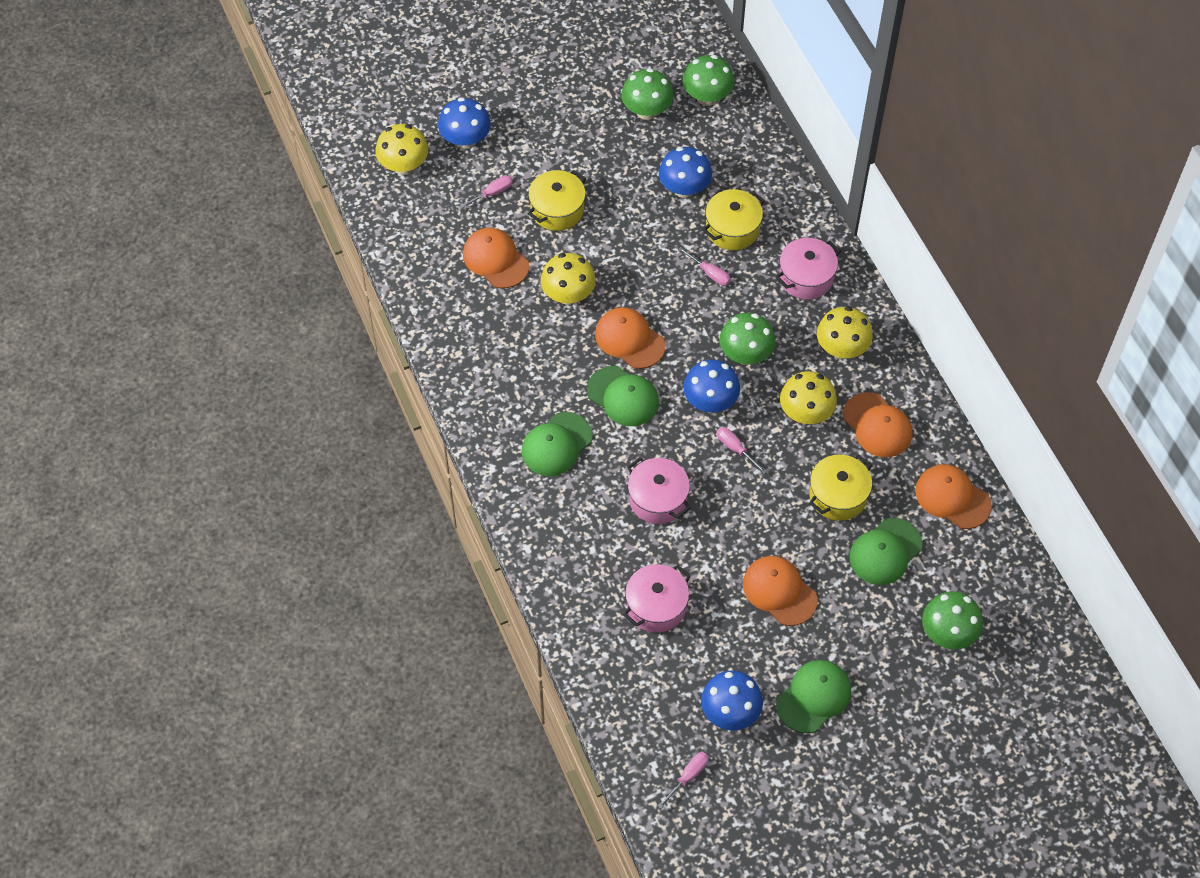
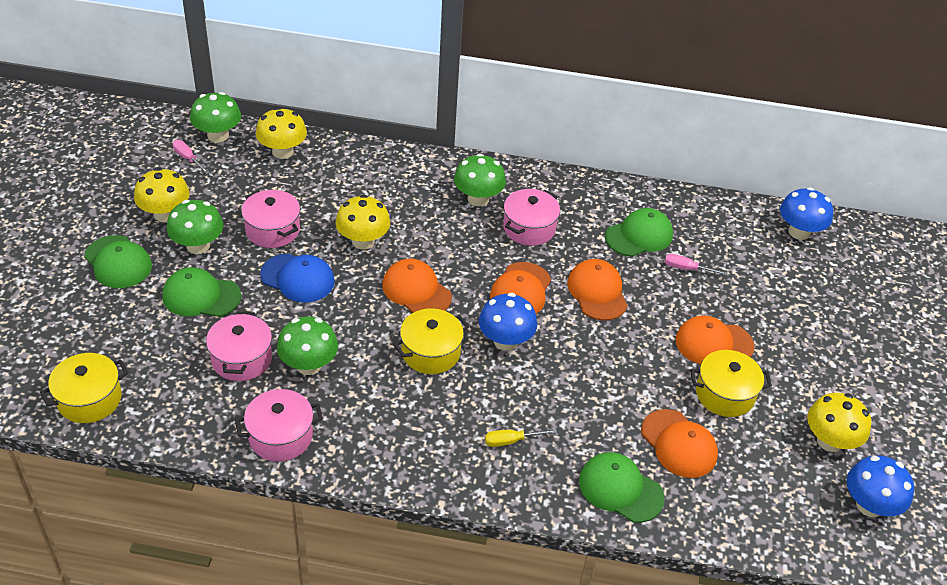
blue cap: 0 -> 1
blue mushroom: 4 -> 3
pink pot: 3 -> 4
pink screwdriver: 4 -> 2
yellow screwdriver: 0 -> 1

